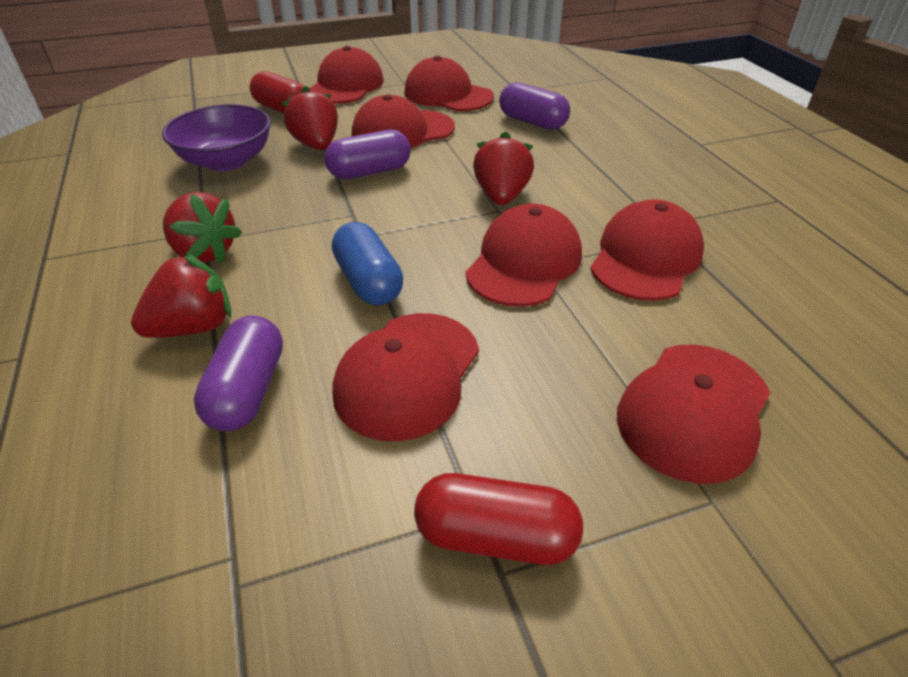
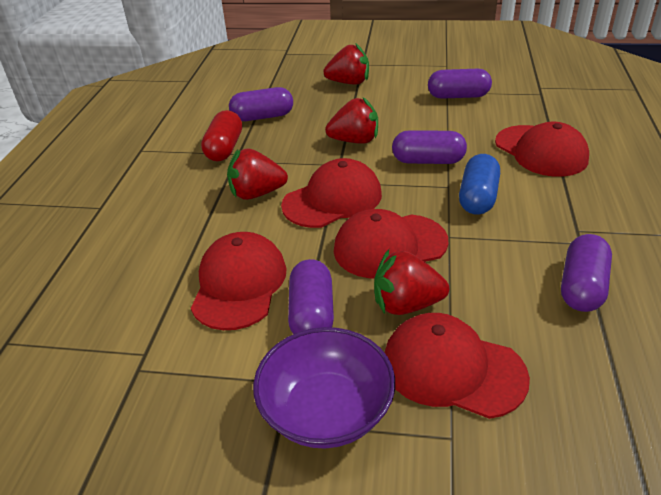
purple capsule: 3 -> 5
red cap: 7 -> 5
red capsule: 2 -> 1

